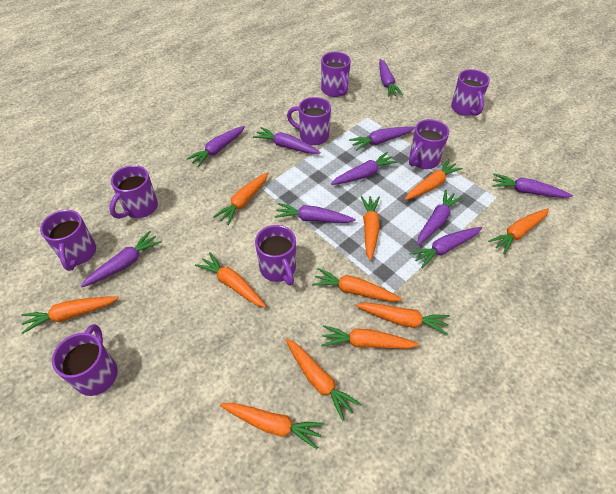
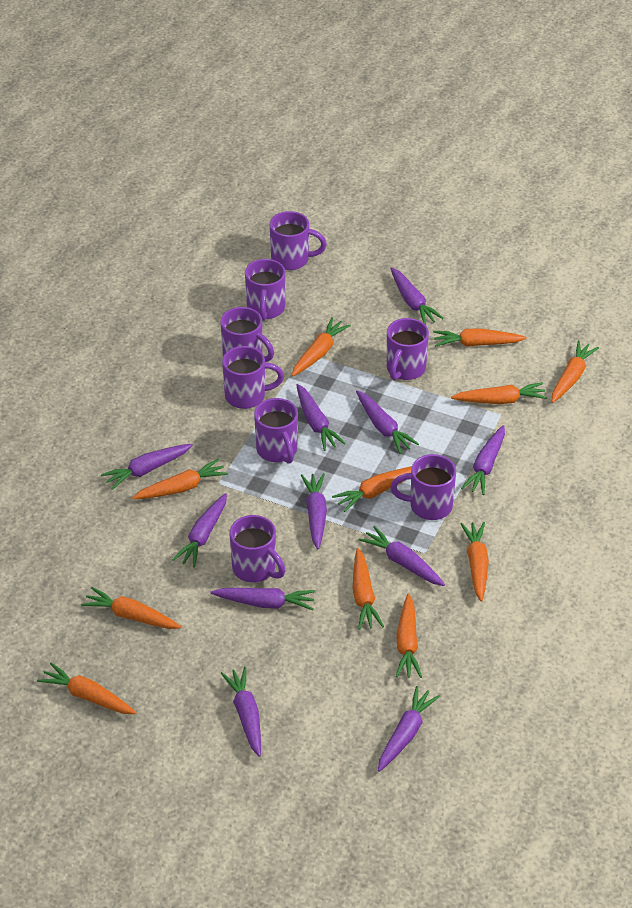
purple carrot: 10 -> 11

